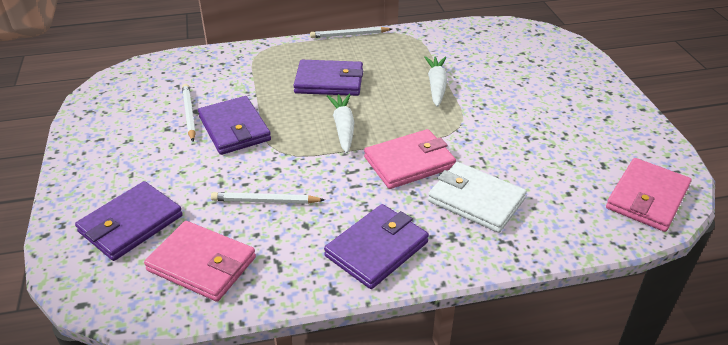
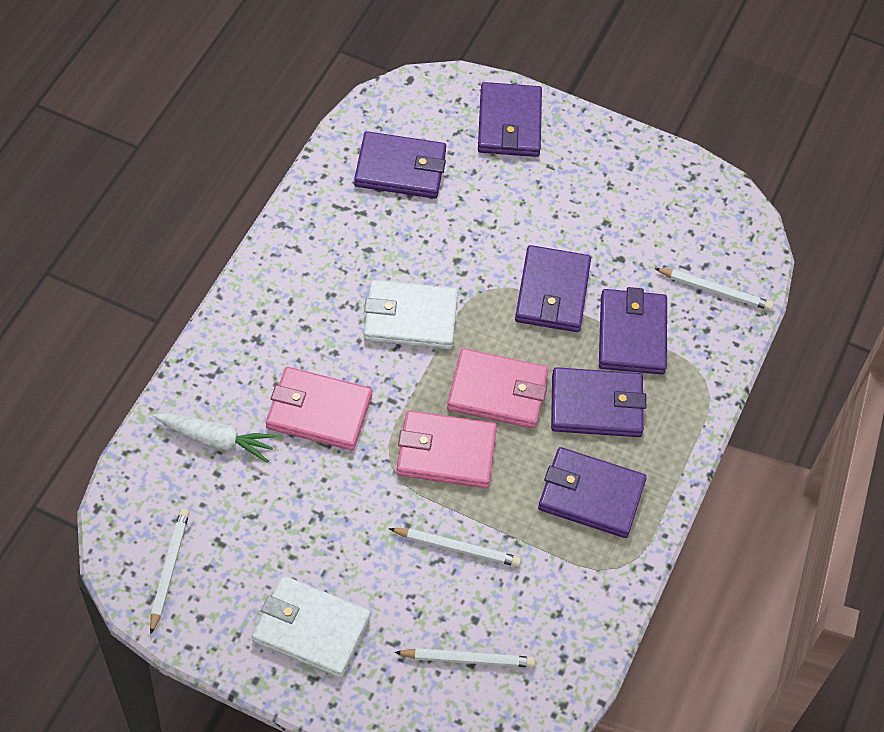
purple wallet: 4 -> 6
white carrot: 2 -> 1
white pencil: 3 -> 4
white wallet: 1 -> 2

